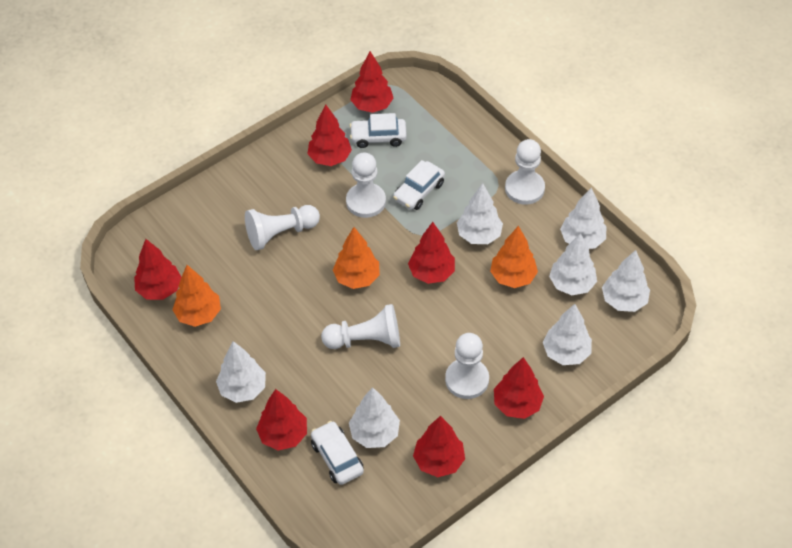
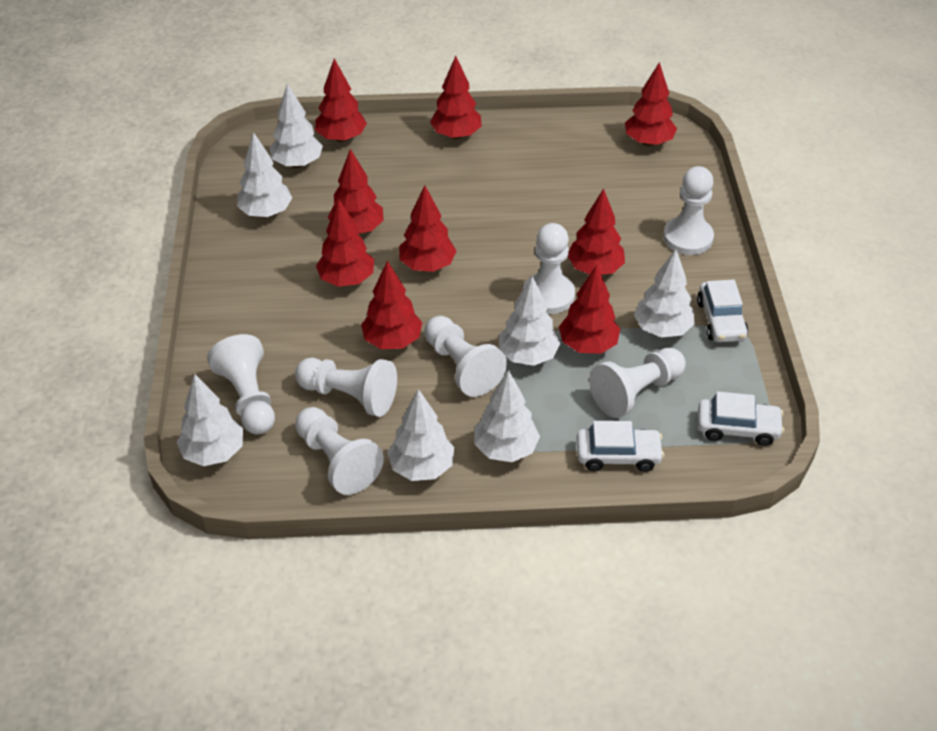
orange tree: 3 -> 0
red tree: 7 -> 9
white pawn: 5 -> 7

